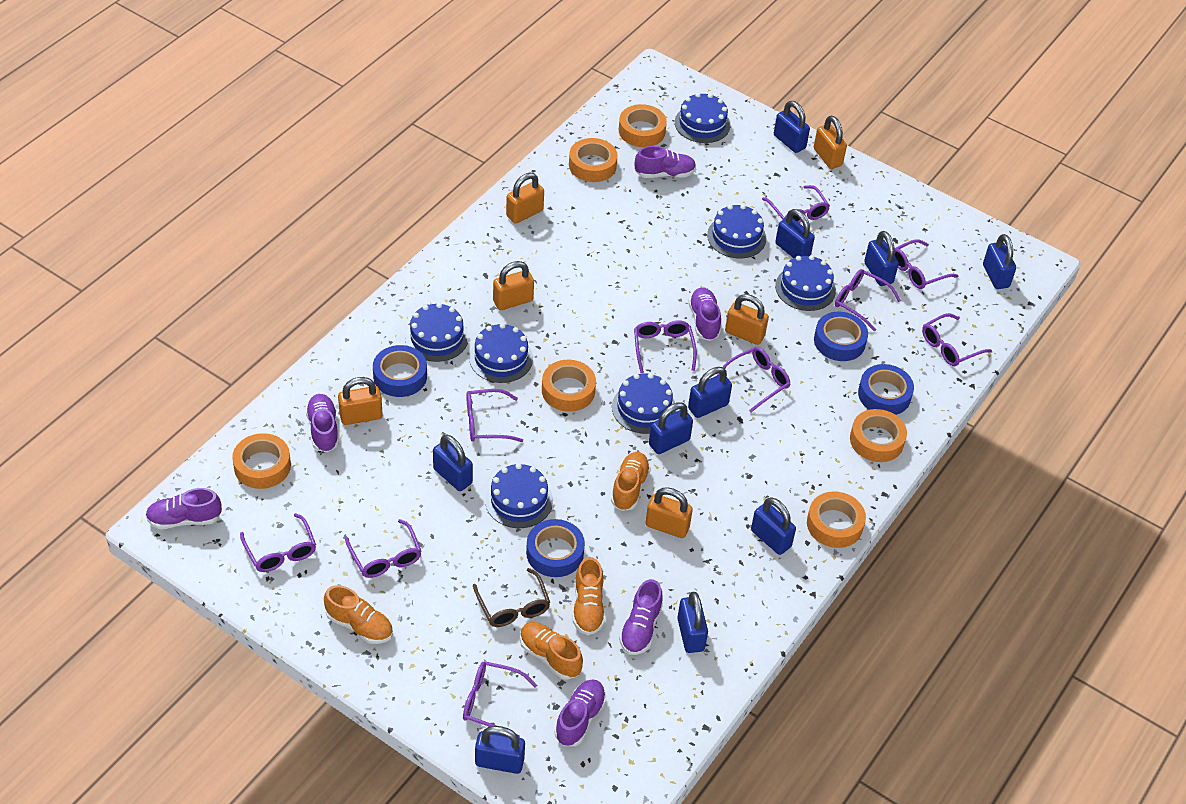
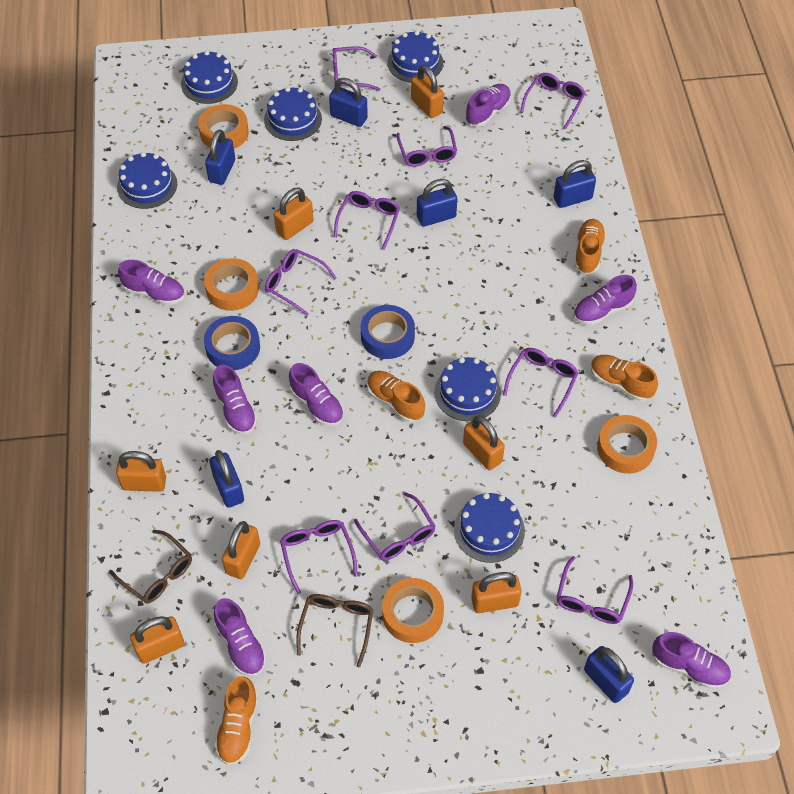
blue cake: 7 -> 6
blue padlock: 10 -> 6
blue tape: 4 -> 2
brown glasses: 1 -> 2
orange padlock: 6 -> 7
orange tape: 6 -> 4
purple glasses: 10 -> 9
purple shoe: 6 -> 7

